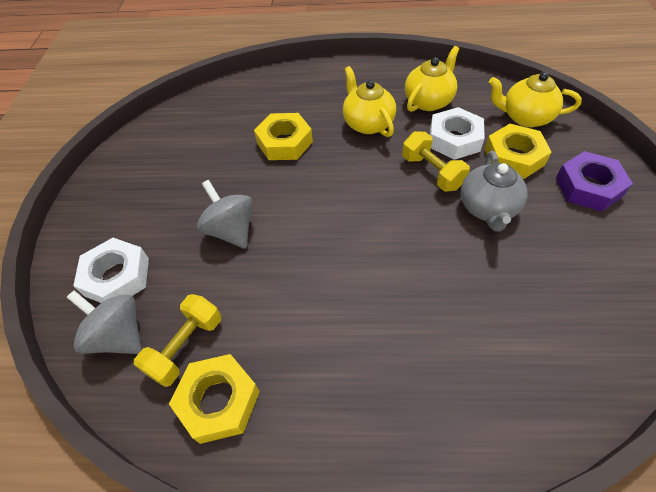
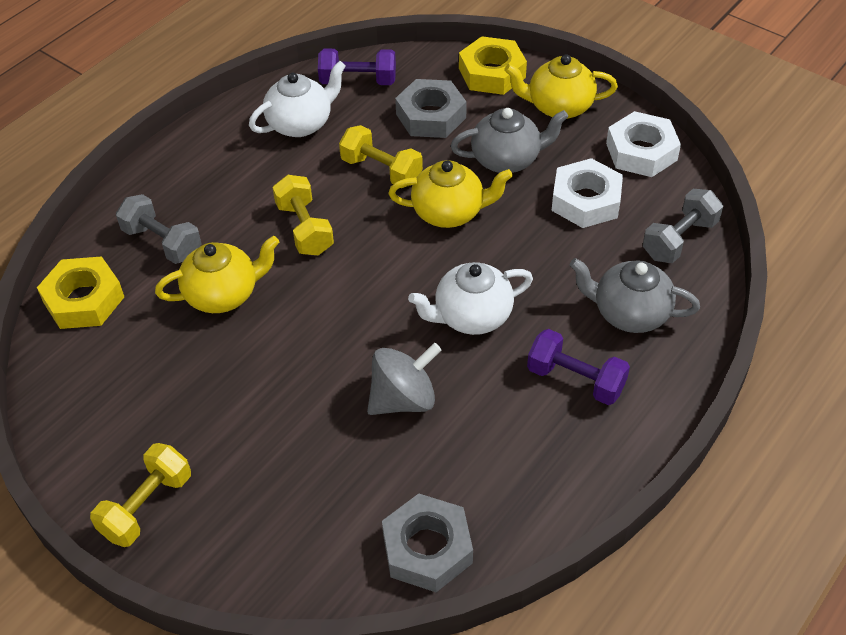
grey dumbbell: 0 -> 2
grey nut: 0 -> 2
grey spinning top: 2 -> 1
grey teapot: 1 -> 2
purple dumbbell: 0 -> 2
purple nut: 1 -> 0
white teapot: 0 -> 2
yellow dumbbell: 2 -> 3
yellow nut: 3 -> 2

